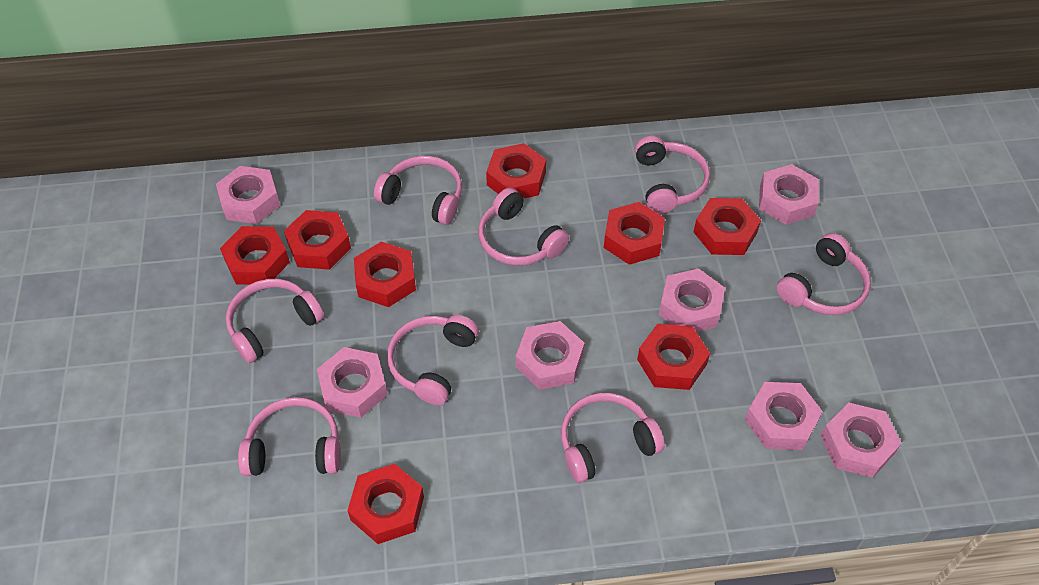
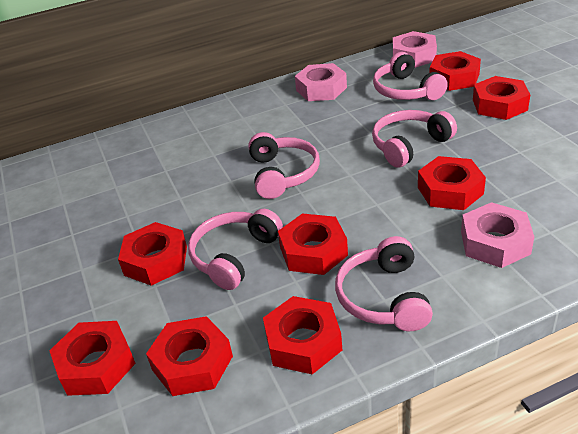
pink headphones: 8 -> 5
pink nut: 7 -> 3

